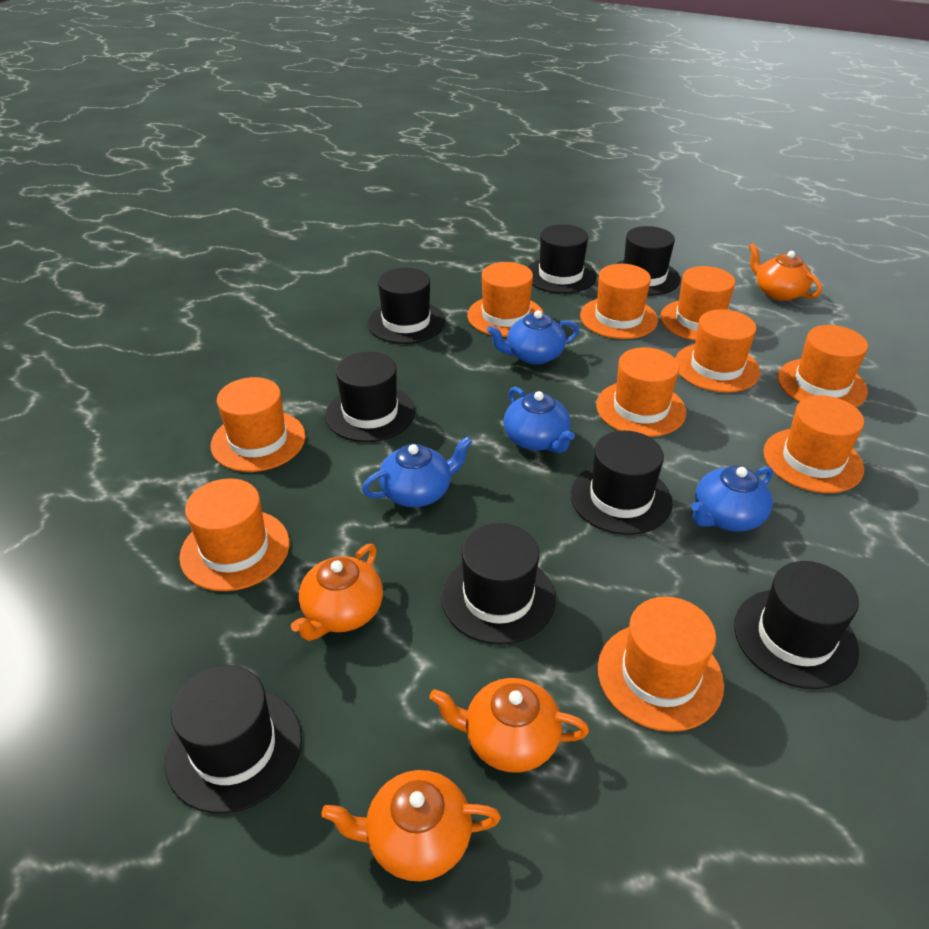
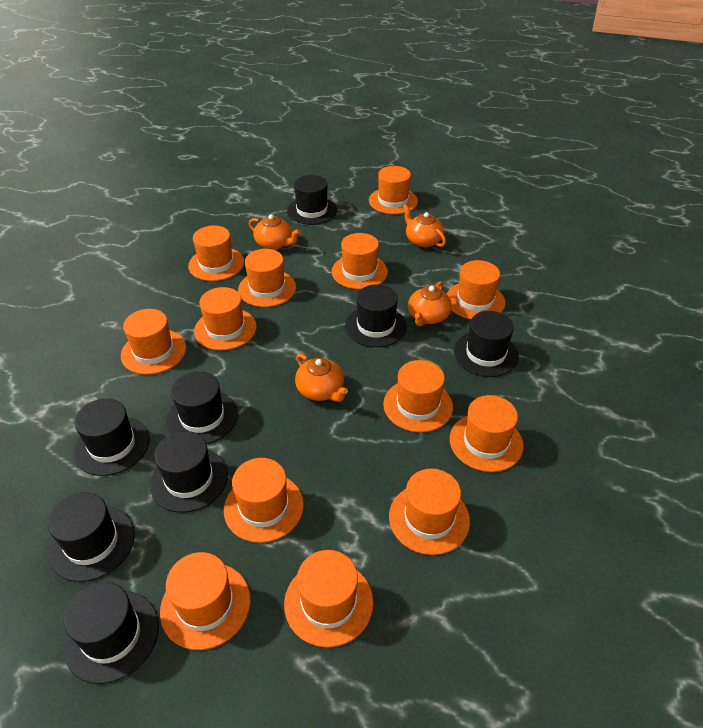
blue teapot: 4 -> 0
orange hat: 10 -> 13

